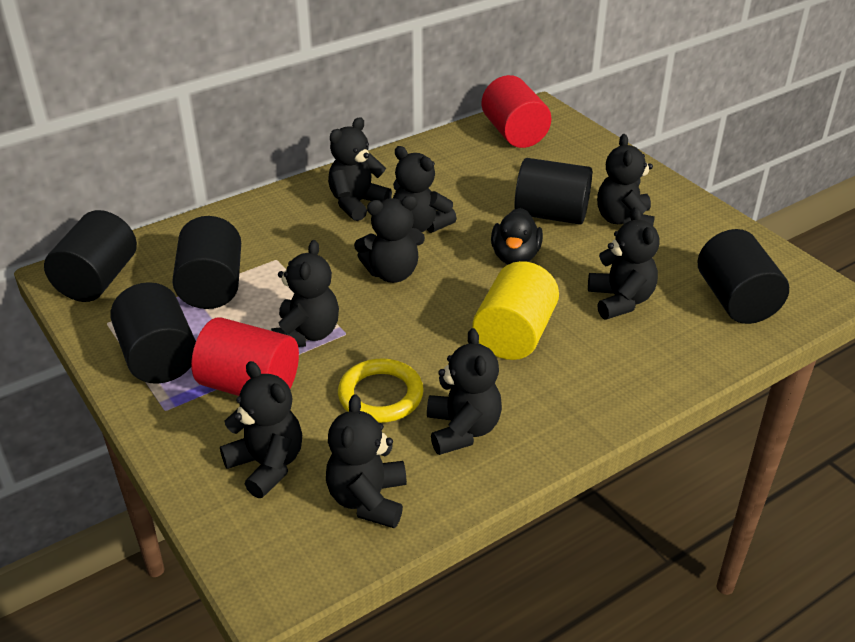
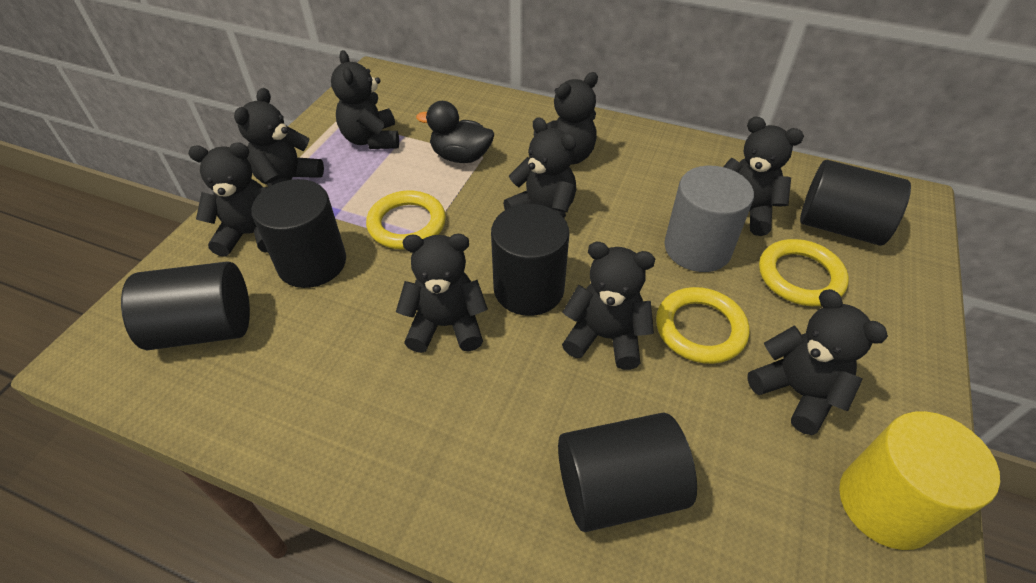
grey cylinder: 0 -> 1
red cylinder: 2 -> 0
yellow ring: 1 -> 3

